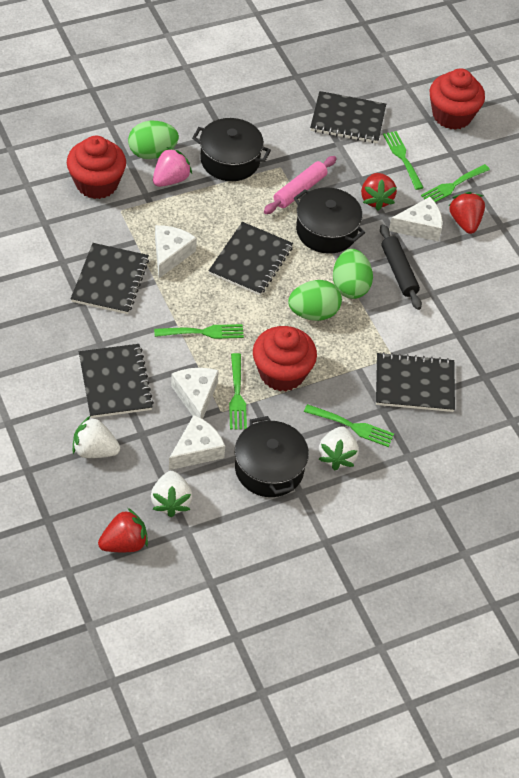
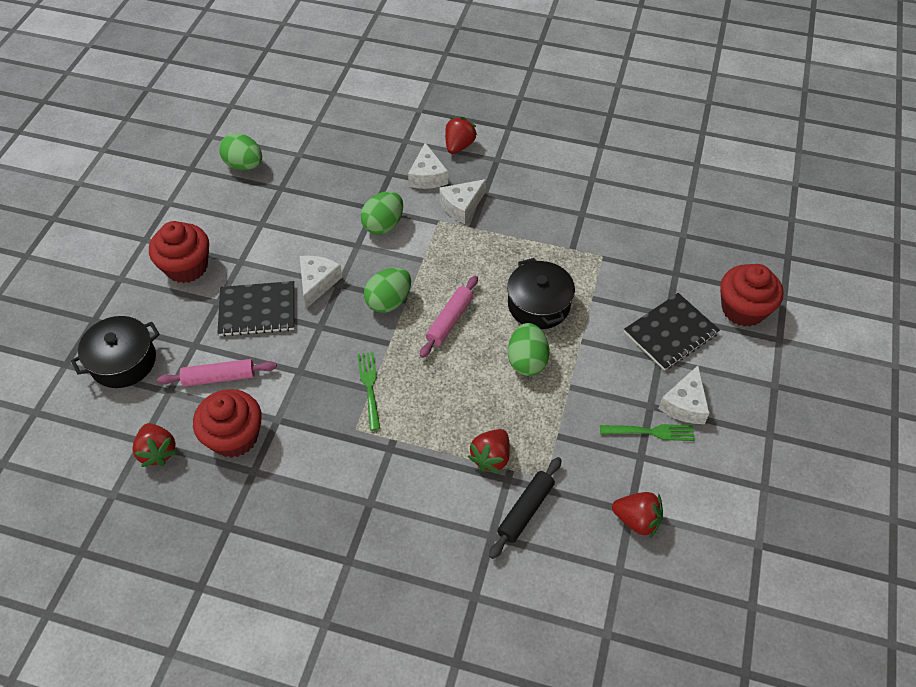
black notebook: 5 -> 2
black pot: 3 -> 2
green egg: 3 -> 4
green fork: 5 -> 2
pink rolling pin: 1 -> 2
pink strawberry: 1 -> 0
red strawberry: 3 -> 4
white strawberry: 3 -> 0

